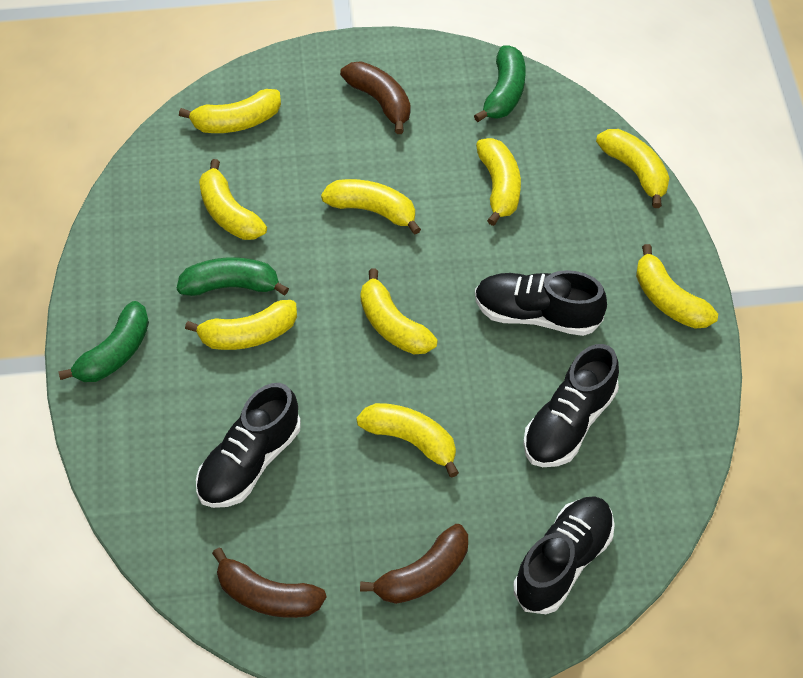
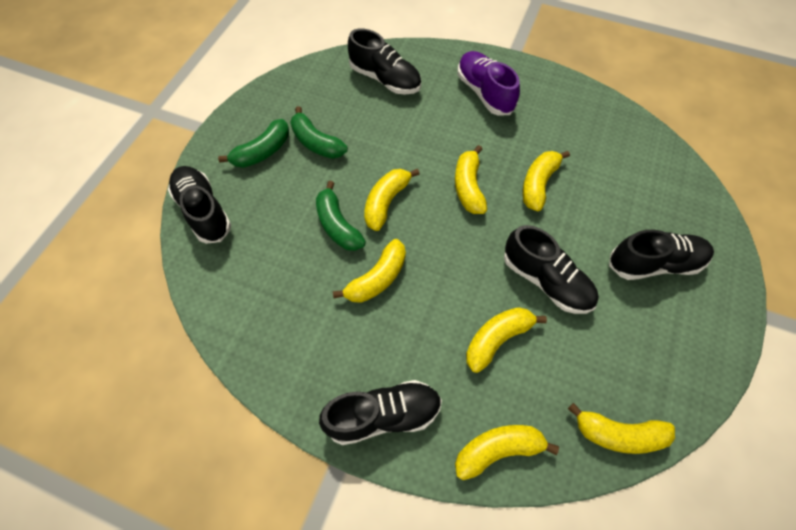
black shoe: 4 -> 5
brown banana: 3 -> 0
purple shoe: 0 -> 1
yellow banana: 9 -> 7

